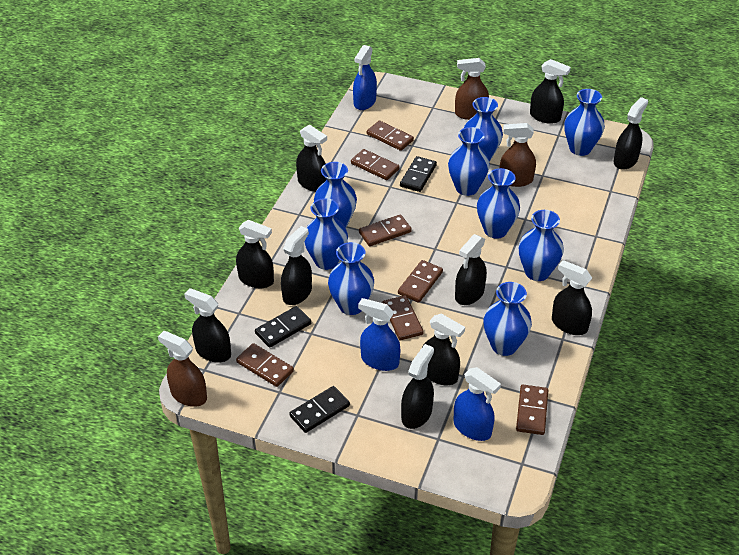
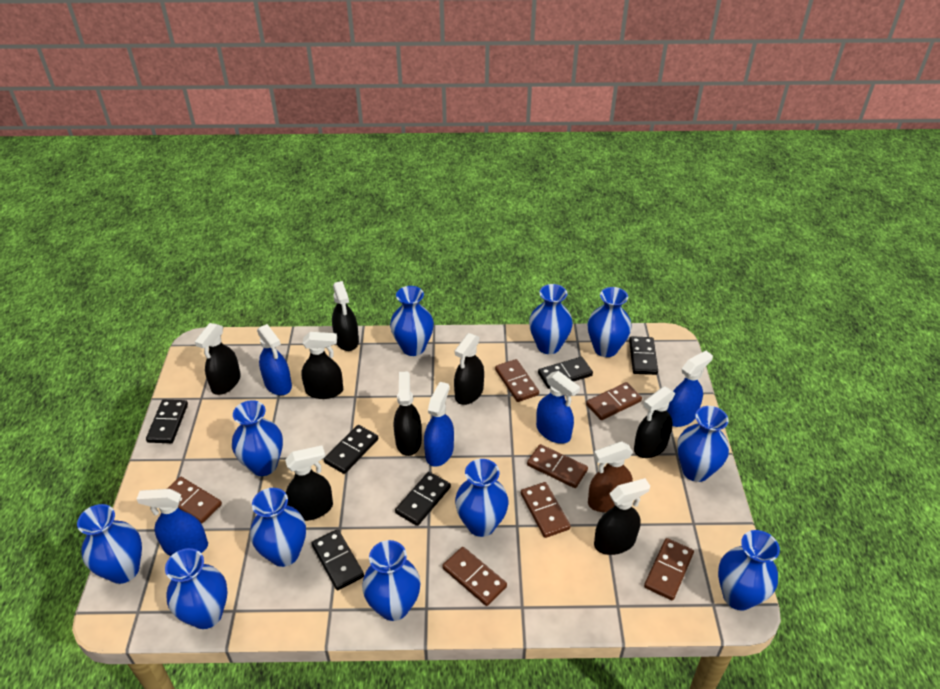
black domino: 3 -> 6
black spray bottle: 10 -> 8
blue spray bottle: 3 -> 5
blue vase: 9 -> 11
brown spray bottle: 3 -> 1

